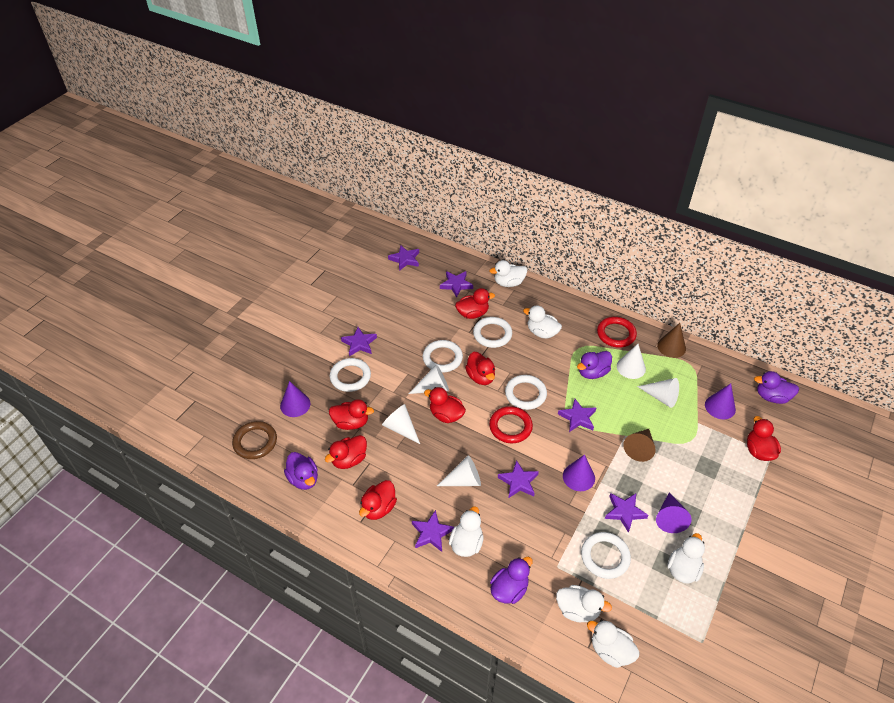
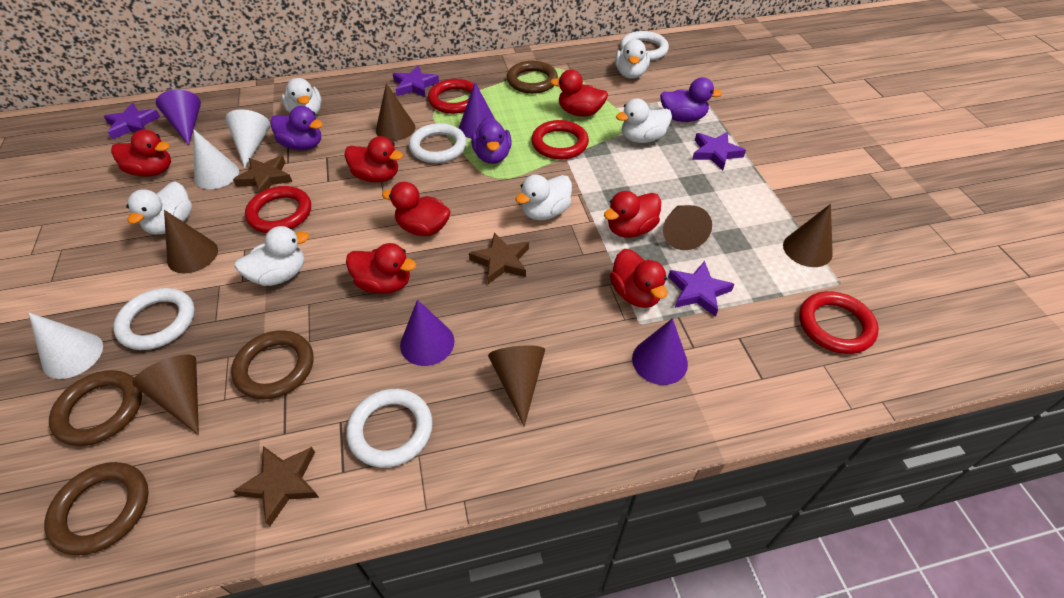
brown cone: 2 -> 6
brown ring: 1 -> 4
brown star: 0 -> 3
purple duck: 4 -> 3
purple star: 7 -> 4
red ring: 2 -> 4
white cone: 5 -> 3
white ring: 5 -> 4

